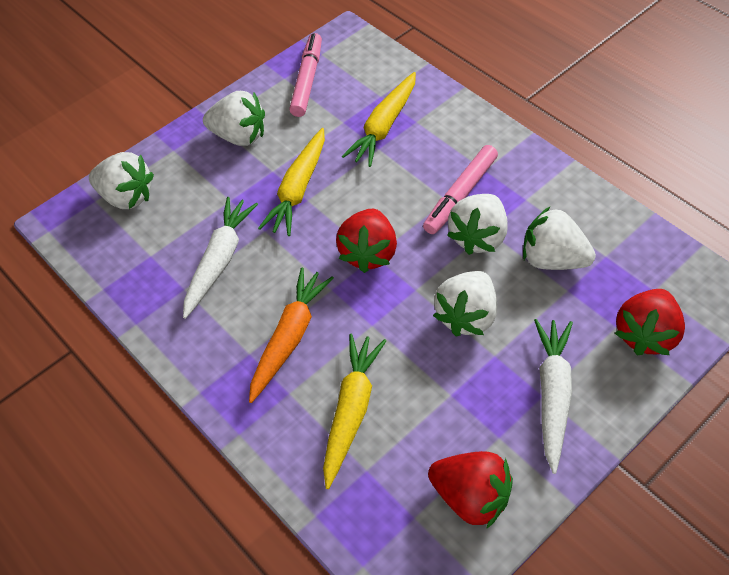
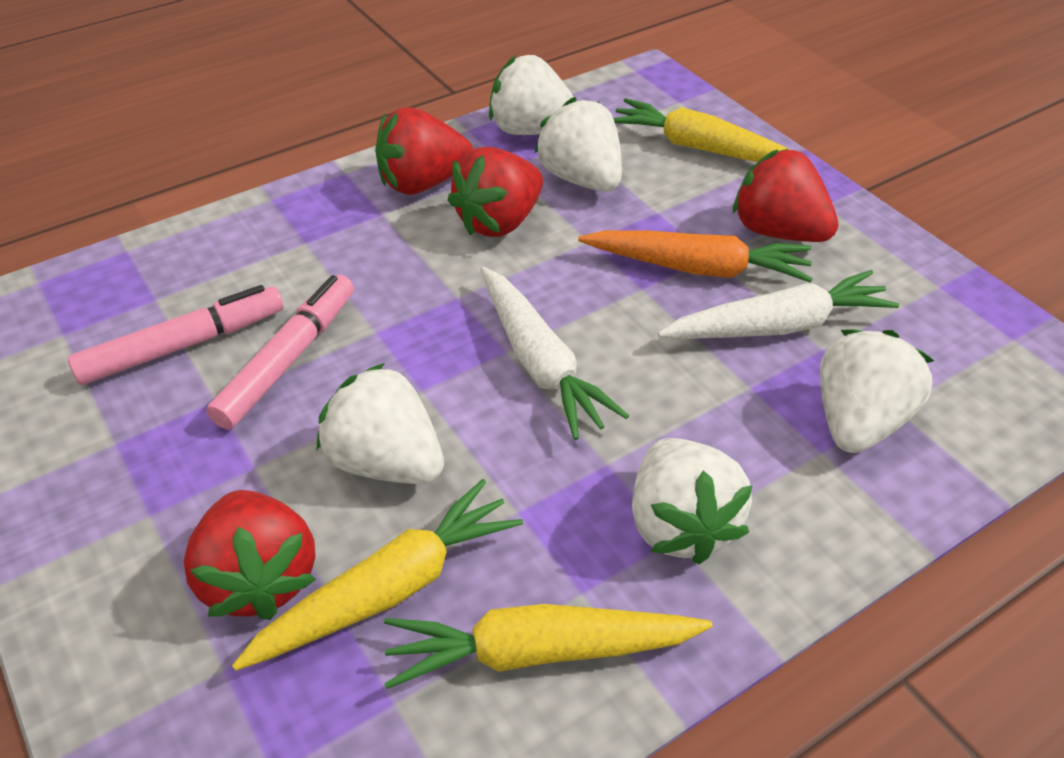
red strawberry: 3 -> 4

